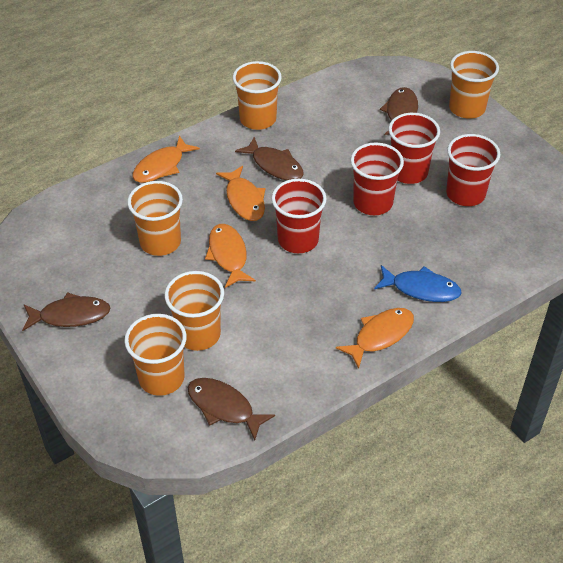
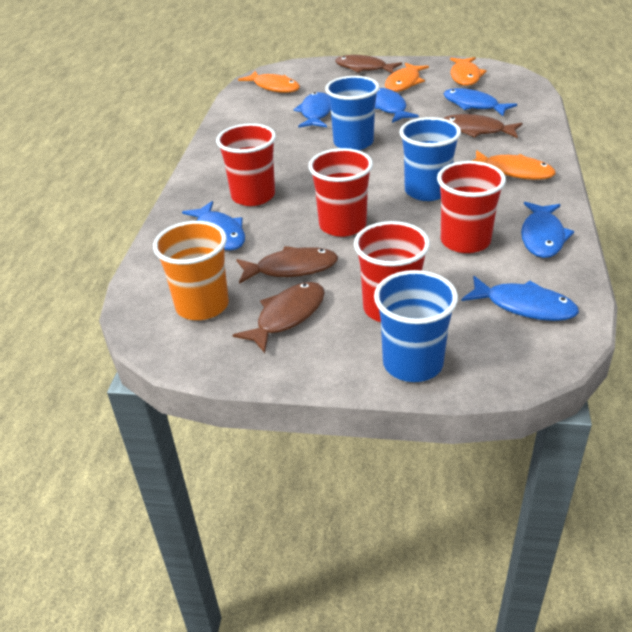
blue cup: 0 -> 3
blue fish: 1 -> 6
orange cup: 5 -> 1

